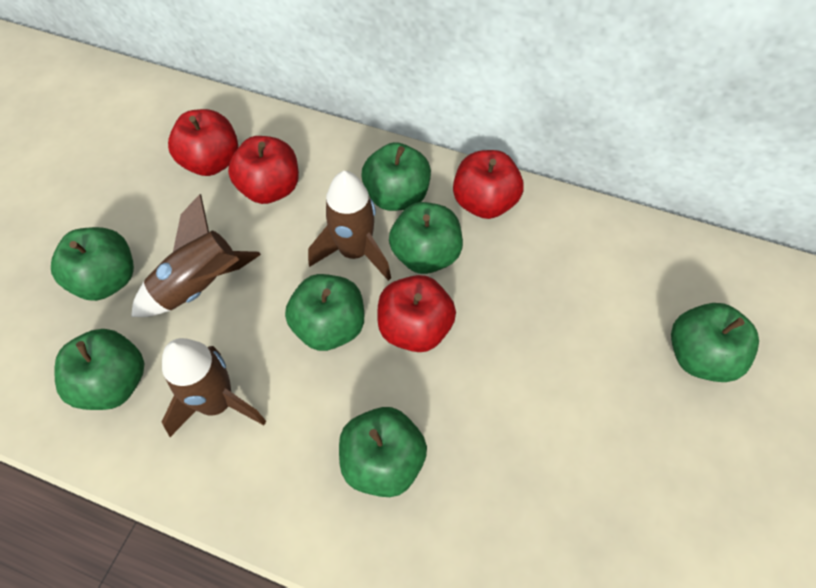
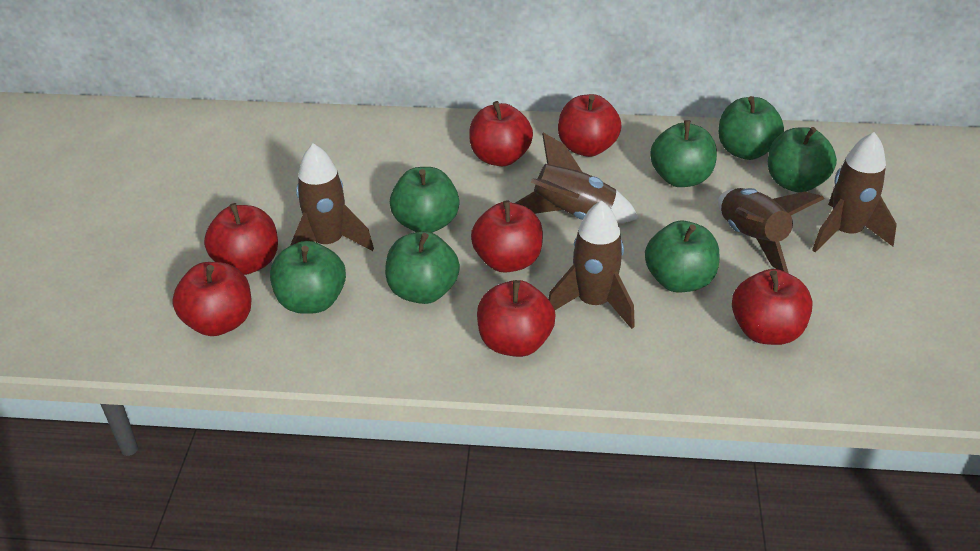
brown rocket: 3 -> 5
red apple: 4 -> 7

